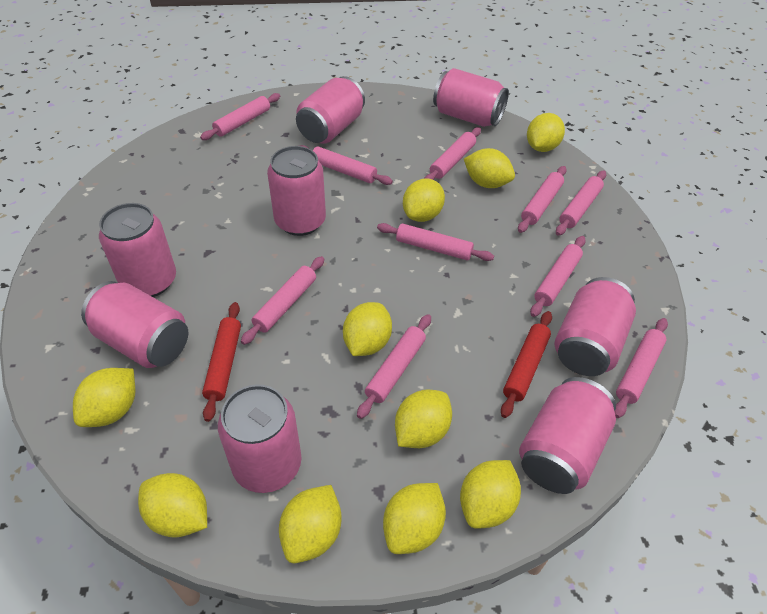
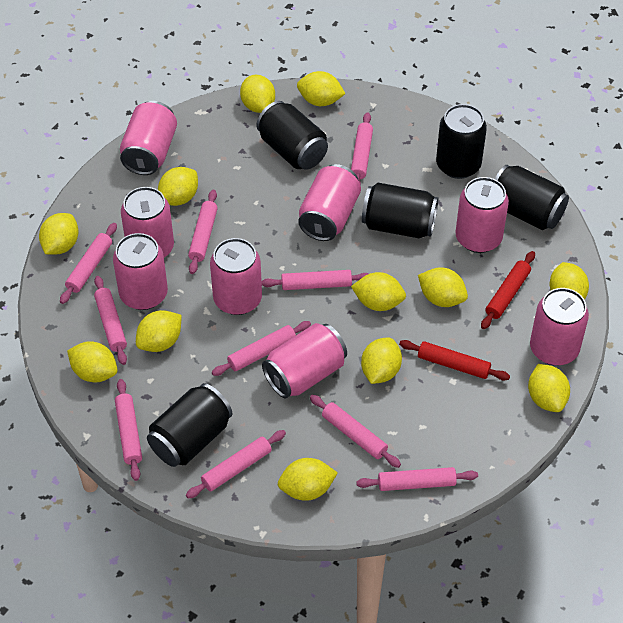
black can: 0 -> 5
yellow lemon: 10 -> 12

